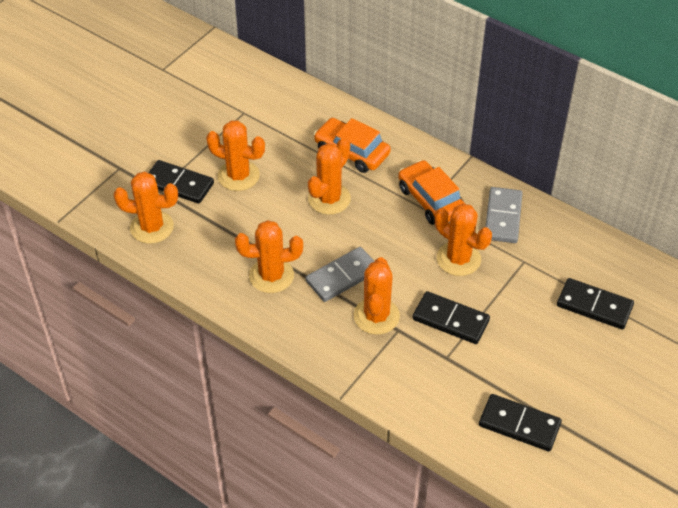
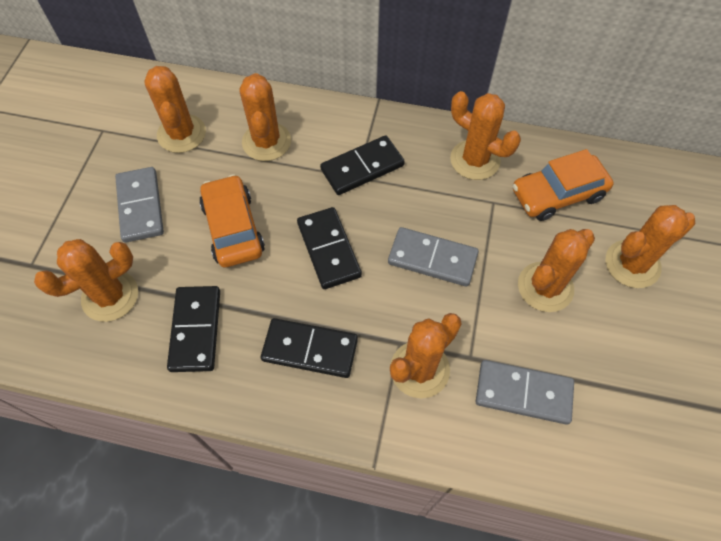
grey domino: 2 -> 3
orange cactus: 6 -> 7

